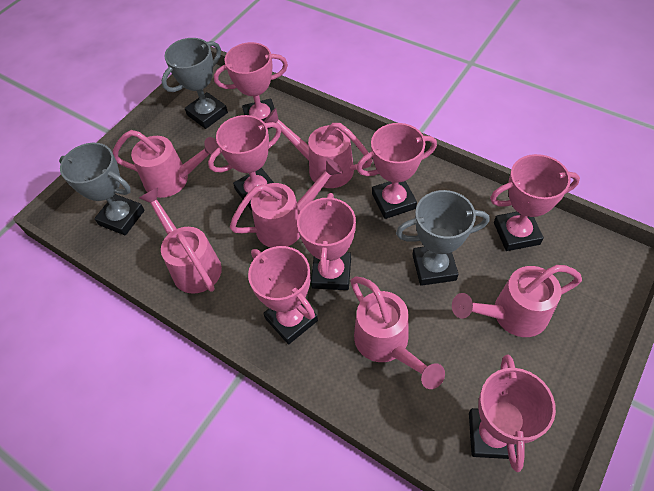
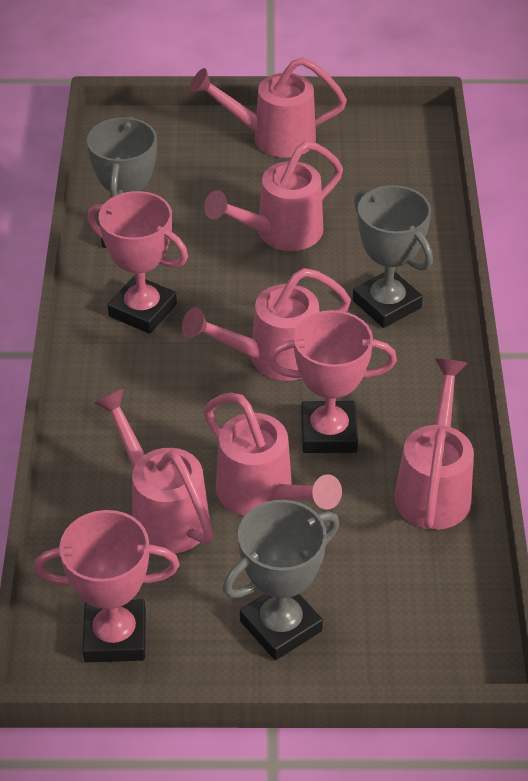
pink trophy: 7 -> 3

